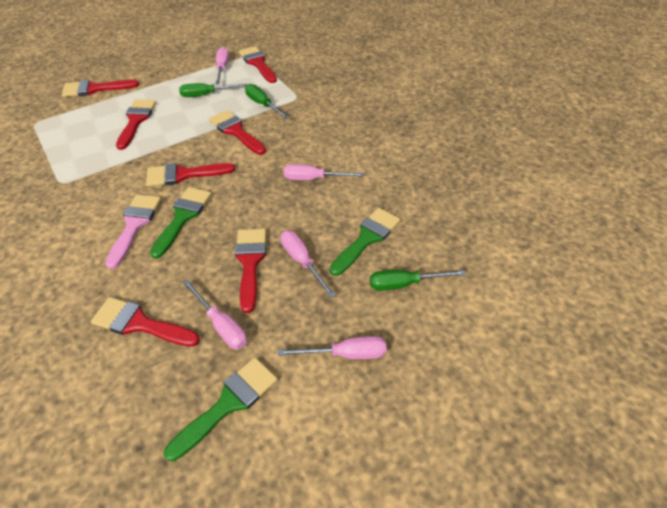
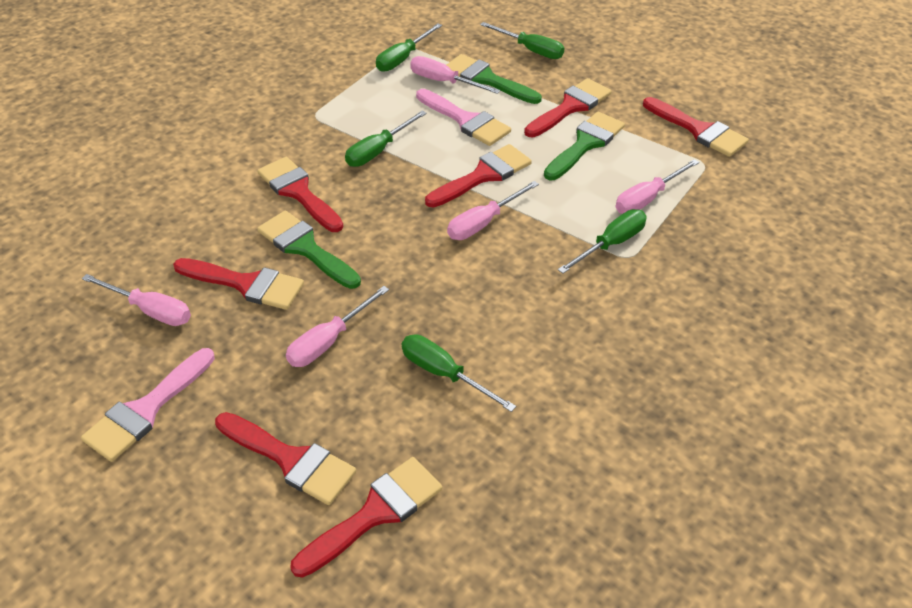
green screwdriver: 3 -> 5
pink brush: 1 -> 2

